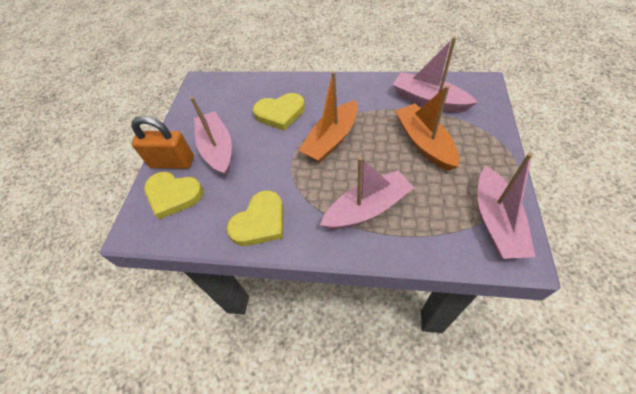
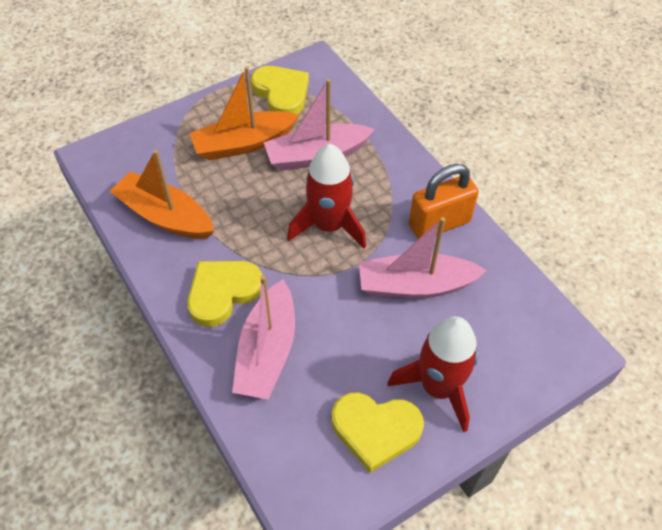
pink boat: 4 -> 3
red rocket: 0 -> 2

